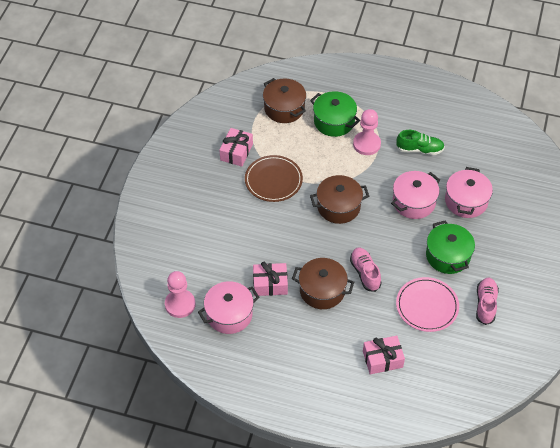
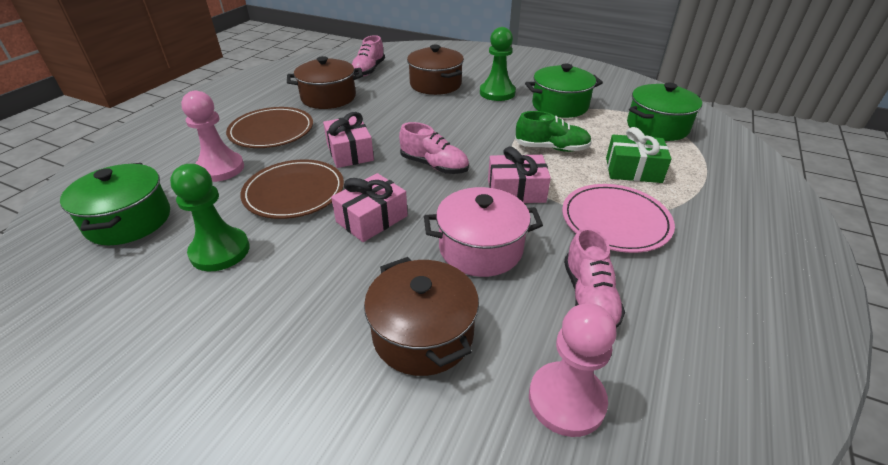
brown plate: 1 -> 2
green gift: 0 -> 1
green pawn: 0 -> 2
green pot: 2 -> 3
pink pot: 3 -> 1
pink shoe: 2 -> 3

